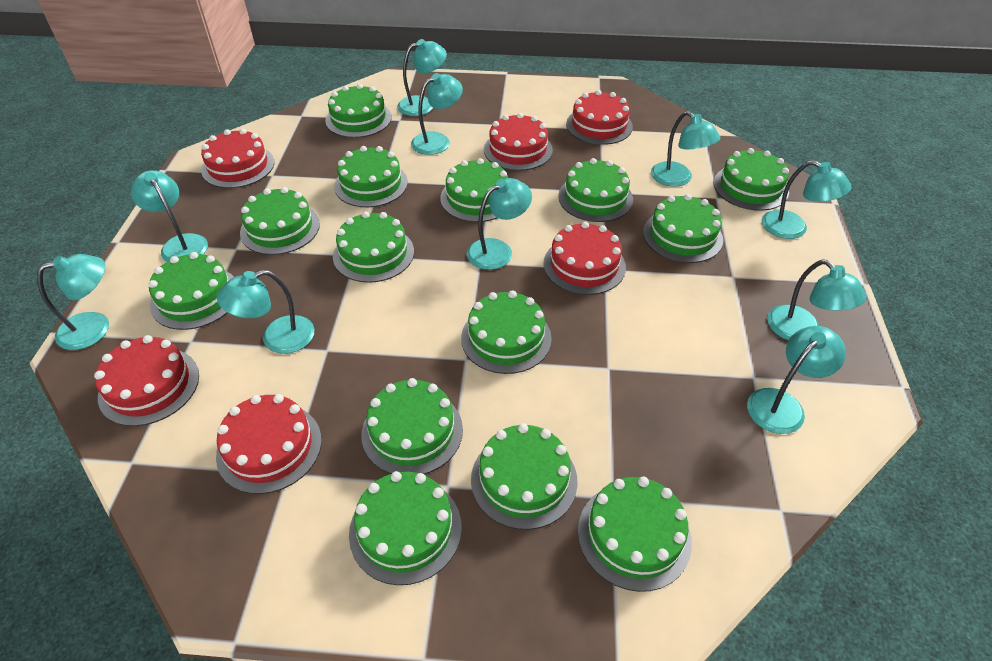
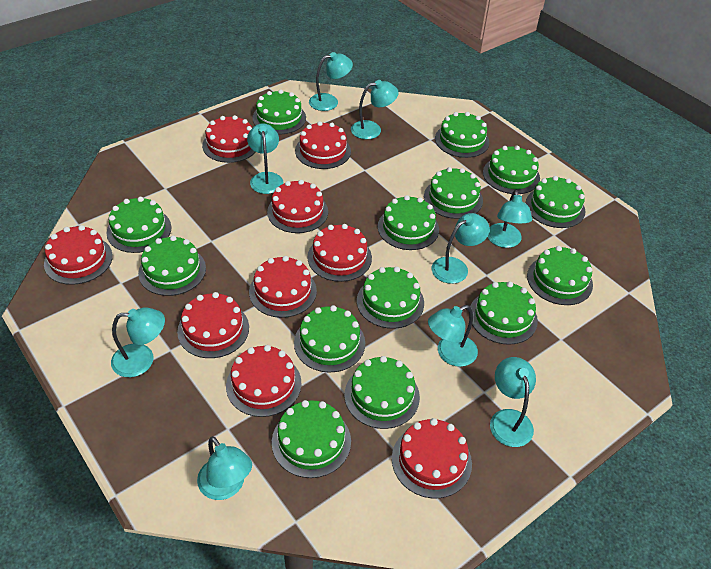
red cake: 6 -> 9
turquoise lamp: 10 -> 9

